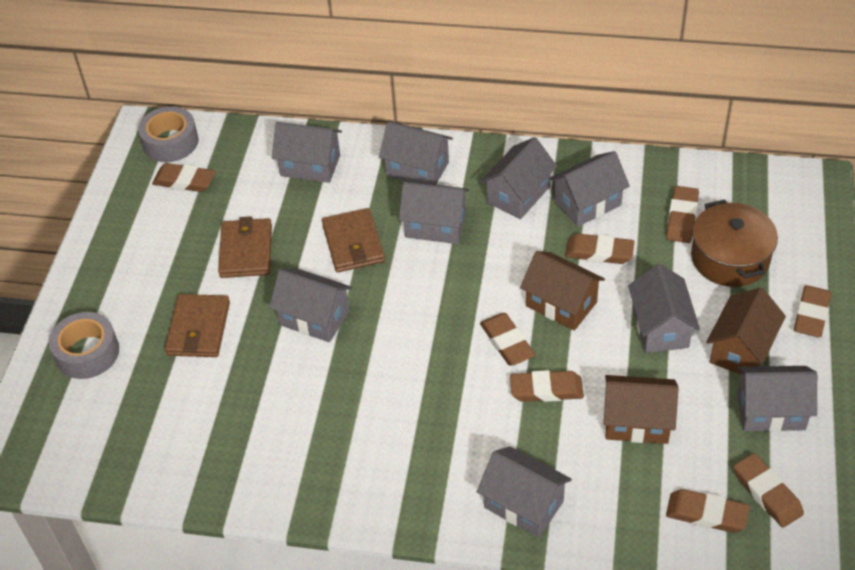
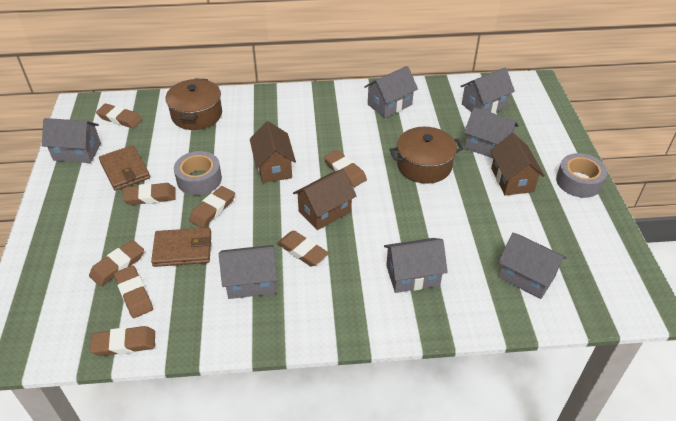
brown pot: 1 -> 2
brown wallet: 3 -> 2
grey house: 9 -> 7

